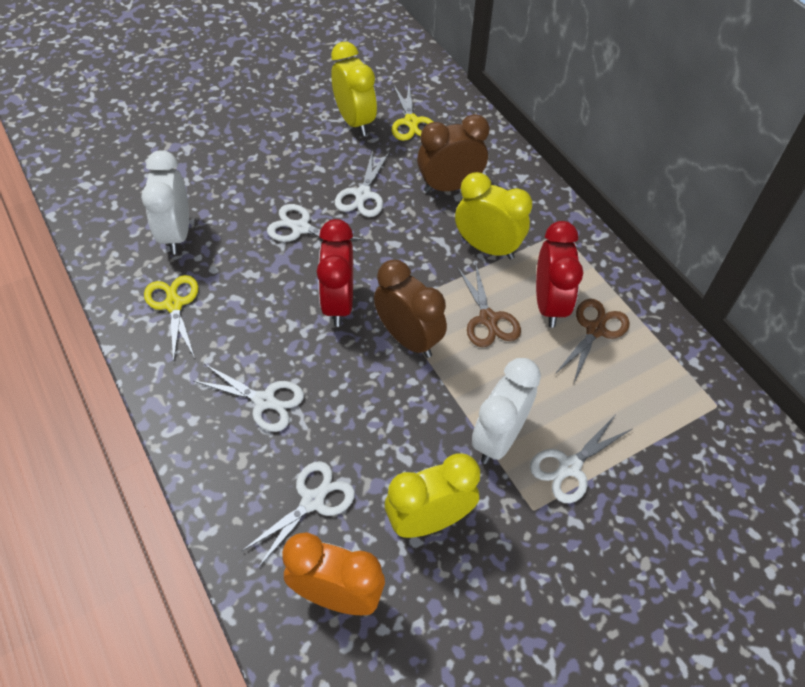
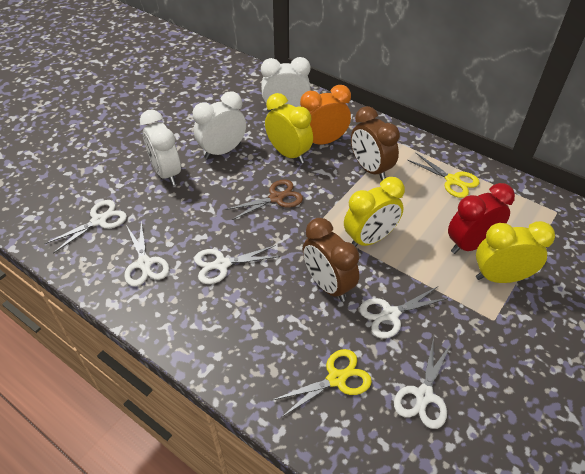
brown scissors: 2 -> 1
red clock: 2 -> 1
white clock: 2 -> 3

